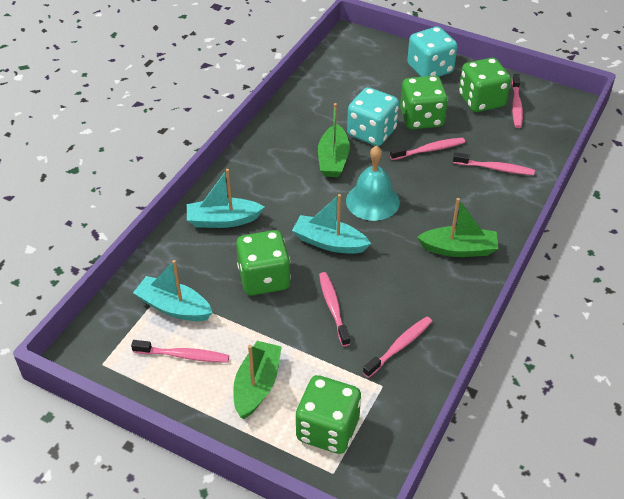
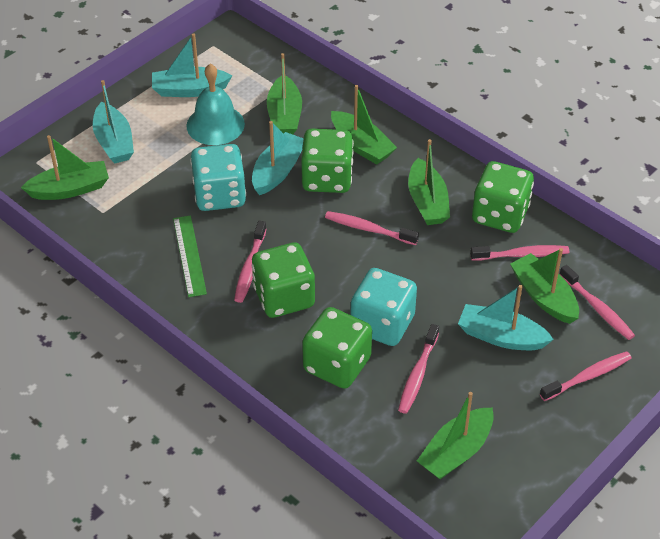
green boat: 3 -> 6
green ruler: 0 -> 1
turquoise boat: 3 -> 4

